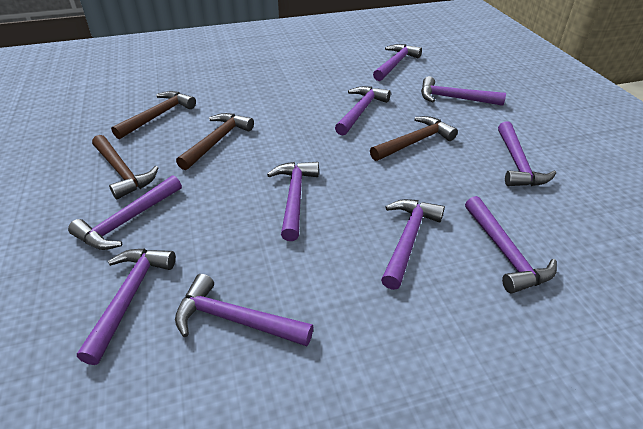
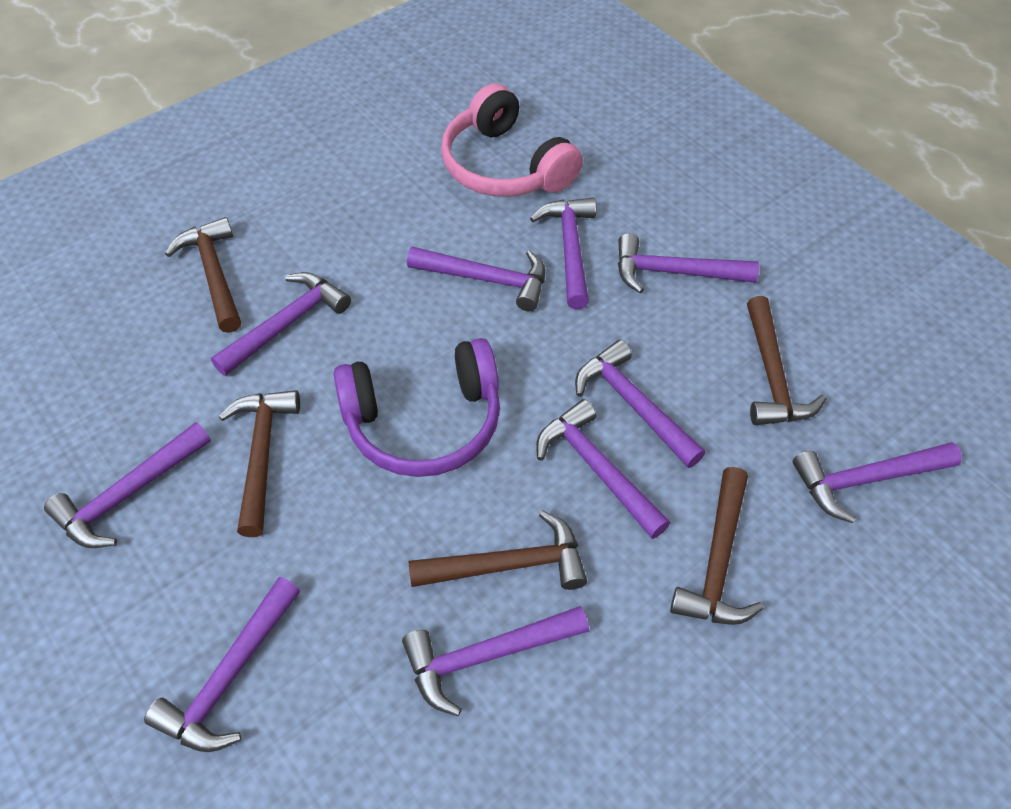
brown hammer: 4 -> 5
pink headphones: 0 -> 1
purple headphones: 0 -> 1

